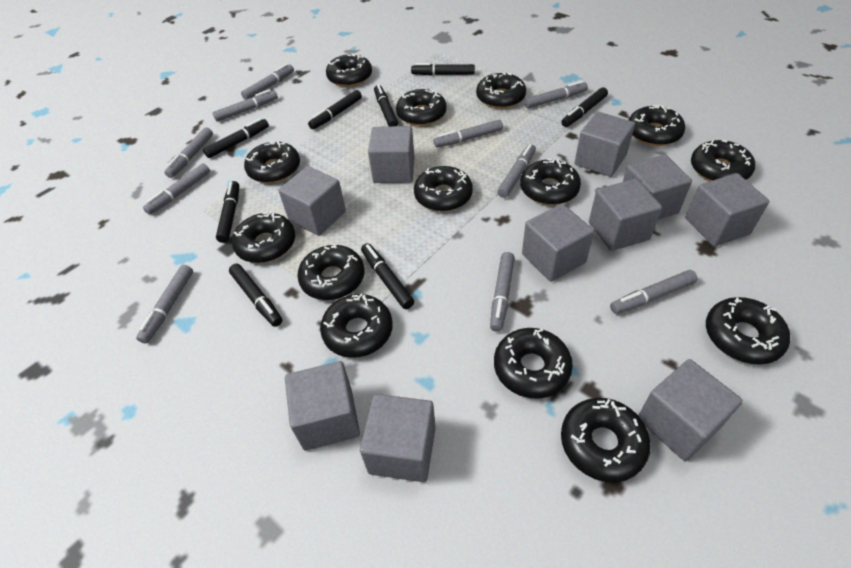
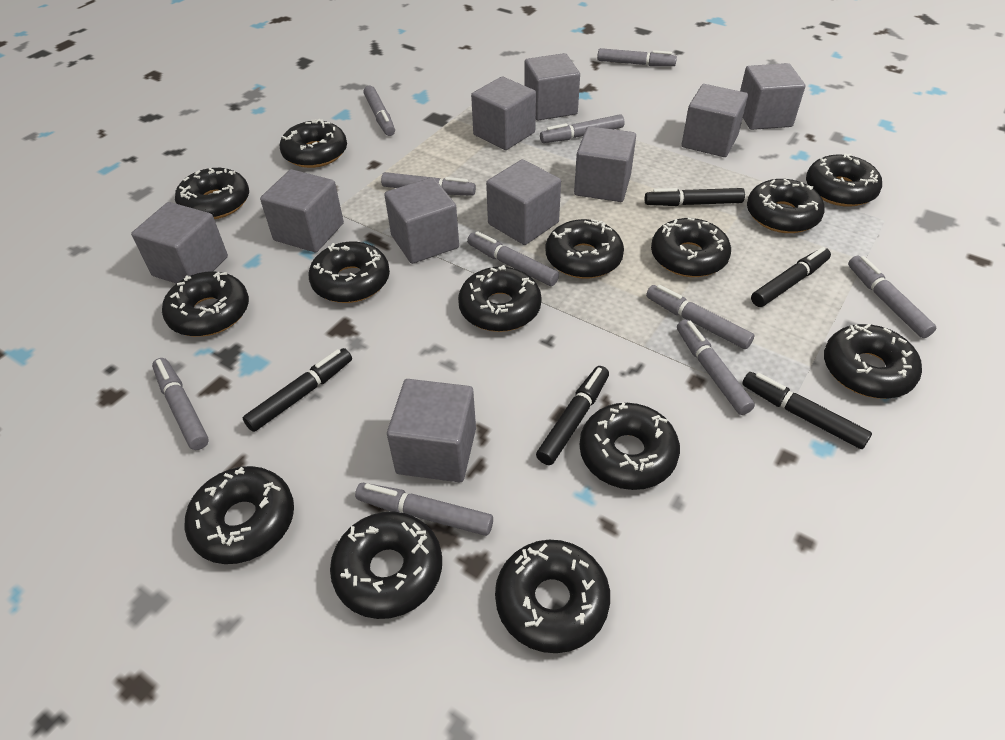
black marker: 8 -> 5

